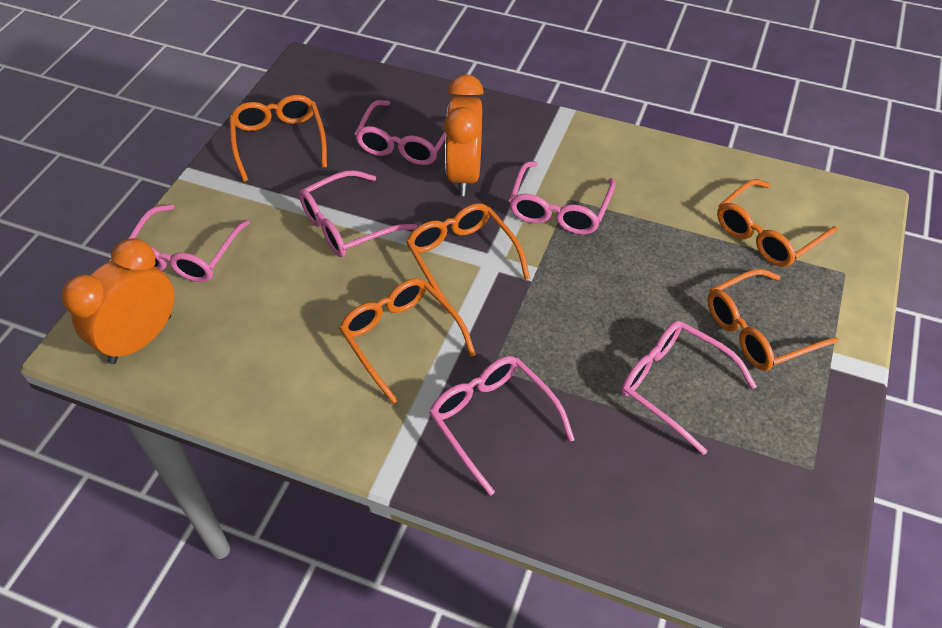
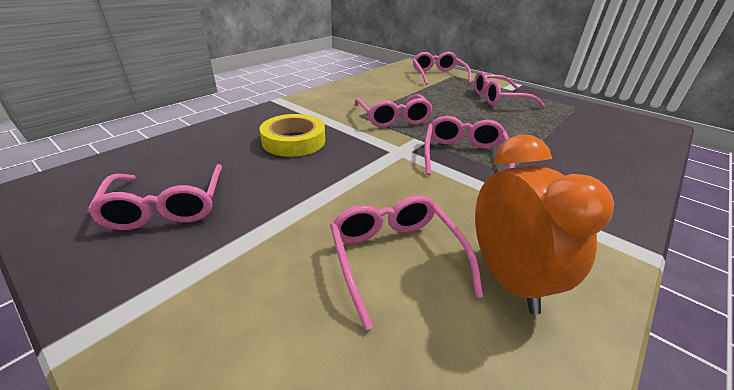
orange clock: 2 -> 1
orange glasses: 5 -> 0
yellow tape: 0 -> 1

